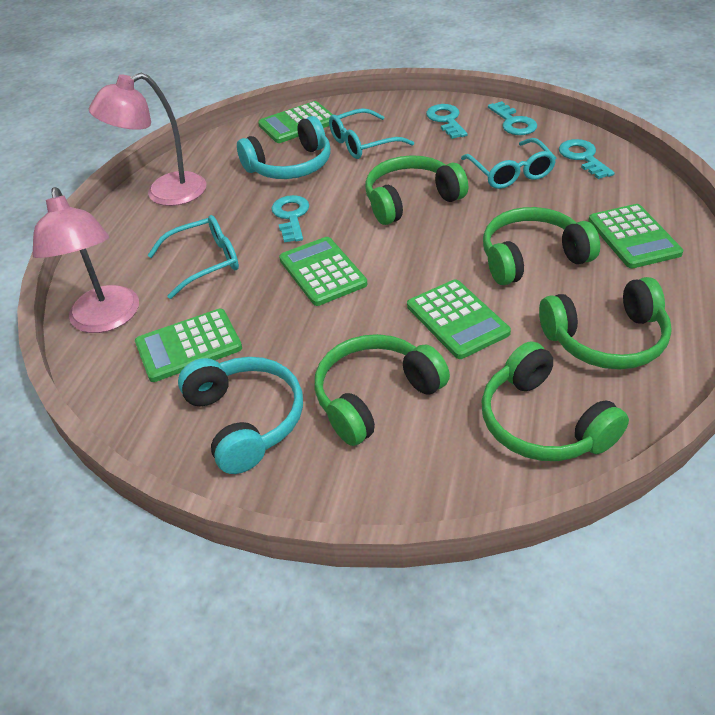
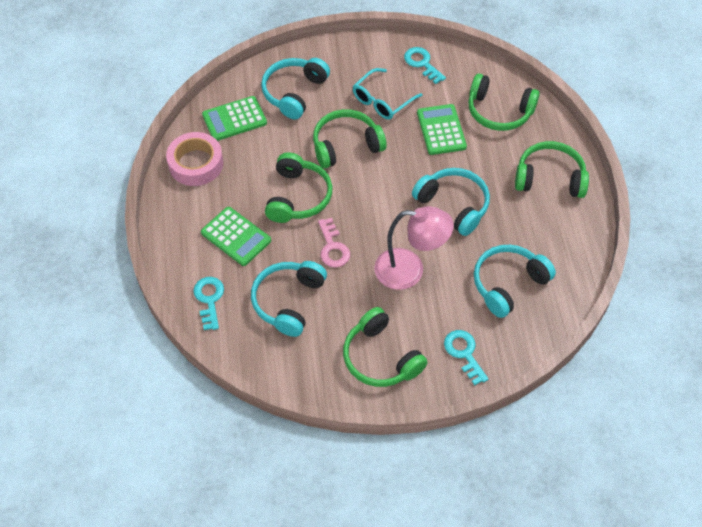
green calculator: 5 -> 3
pink key: 0 -> 1
pink lamp: 2 -> 1
pink tape: 0 -> 1
turquoise glasses: 3 -> 1
turquoise headphones: 2 -> 4
turquoise key: 4 -> 3

